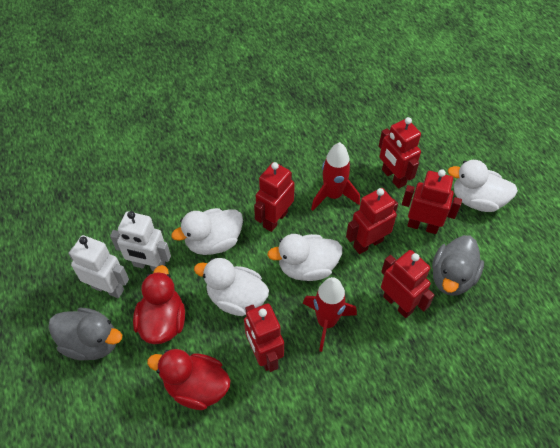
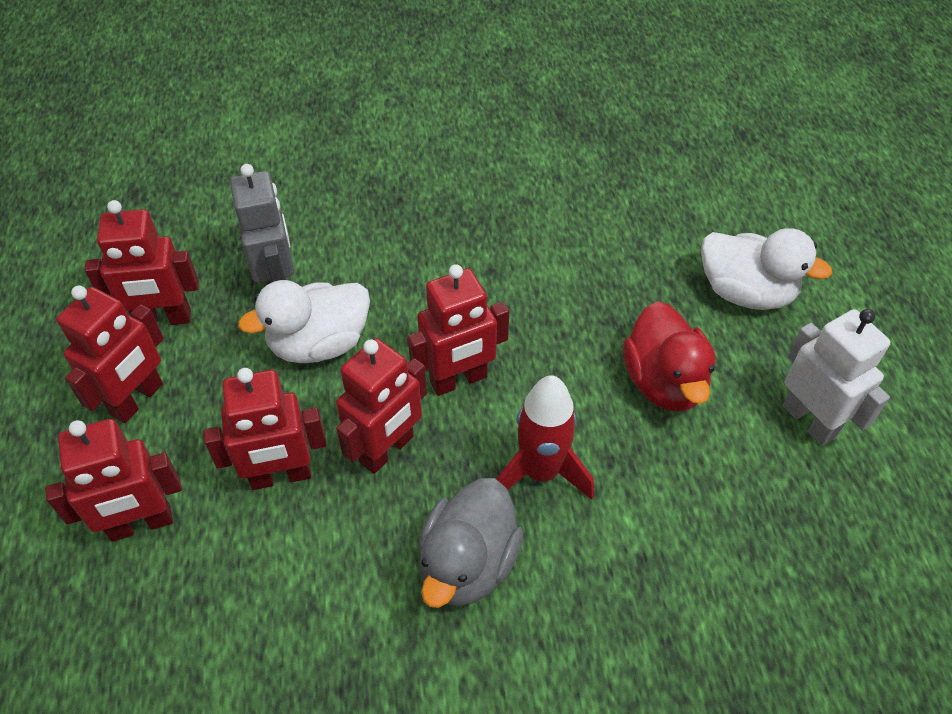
grey duck: 2 -> 1
grey robot: 0 -> 1
red duck: 2 -> 1
red rocket: 2 -> 1
white duck: 4 -> 2
white robot: 2 -> 1

